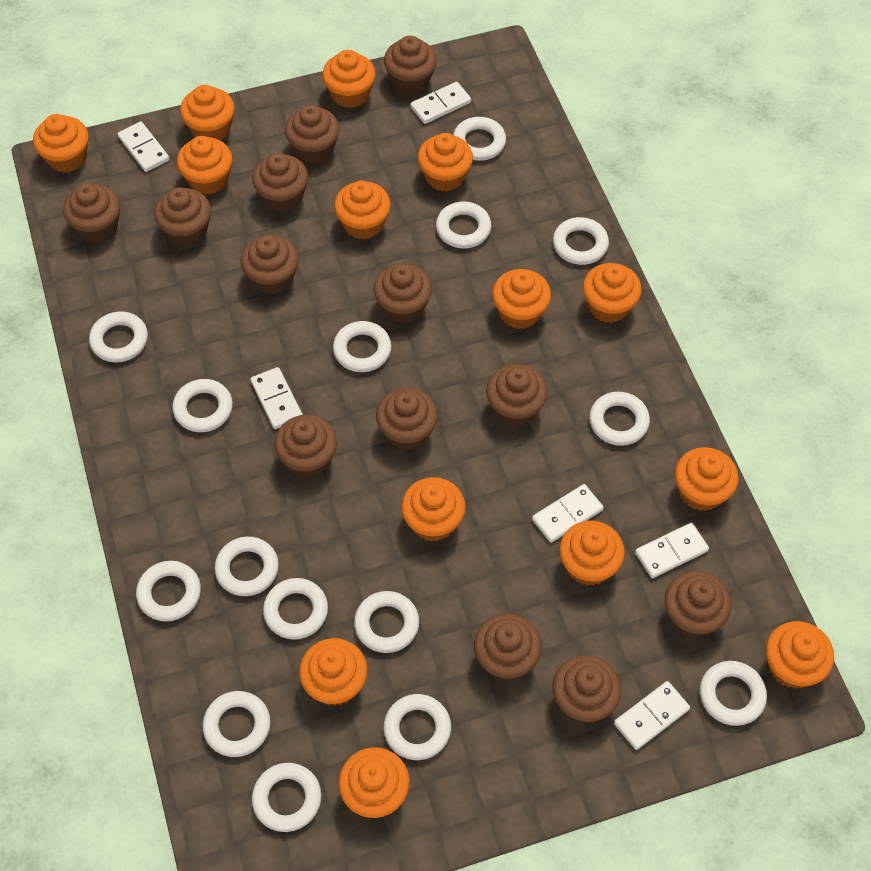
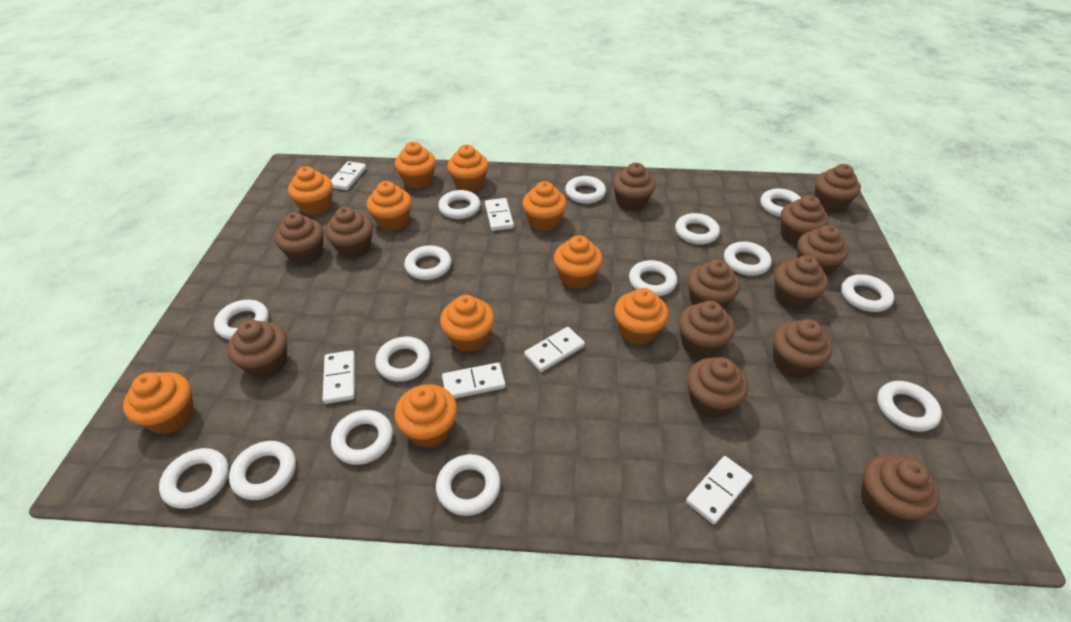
orange cupcake: 14 -> 10

